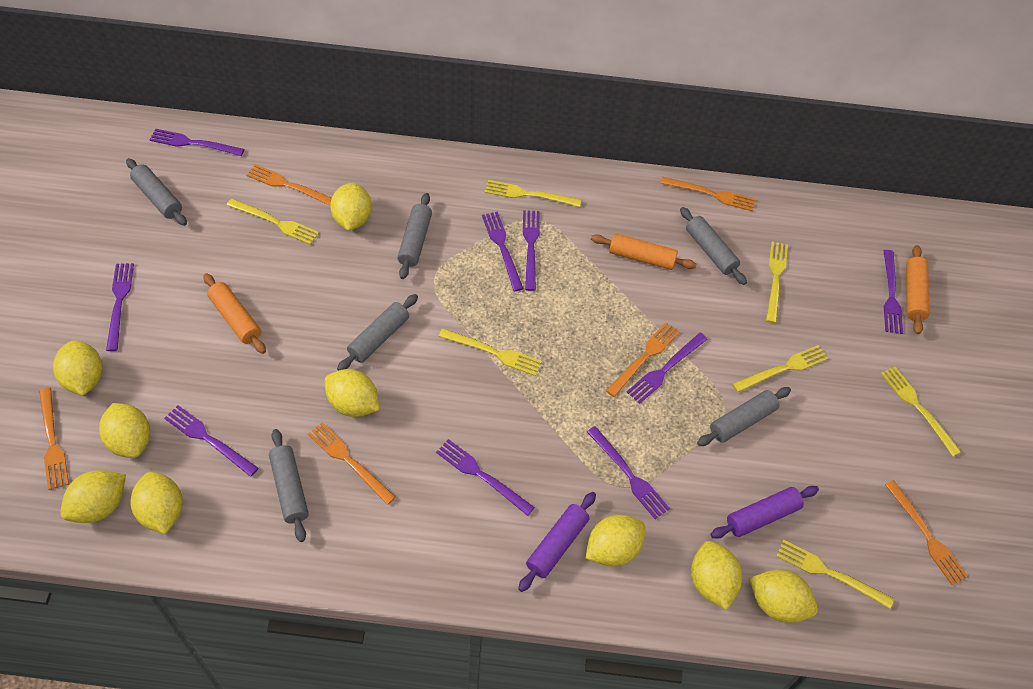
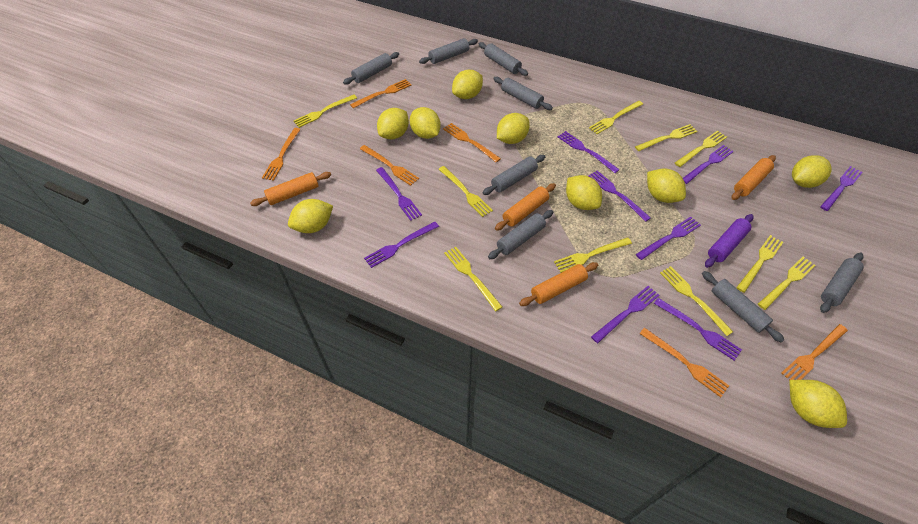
grey rolling pin: 6 -> 8
orange rolling pin: 3 -> 4
purple rolling pin: 2 -> 1
yellow fork: 7 -> 10

